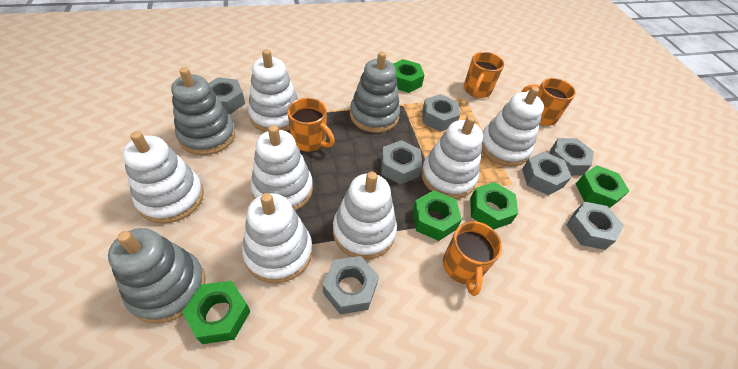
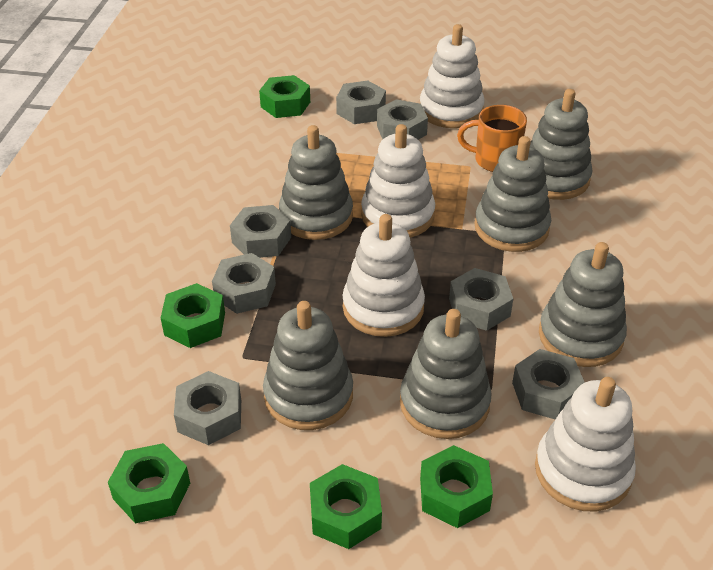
grey stacking toy: 3 -> 6
orange mug: 4 -> 1
white stacking toy: 7 -> 4

